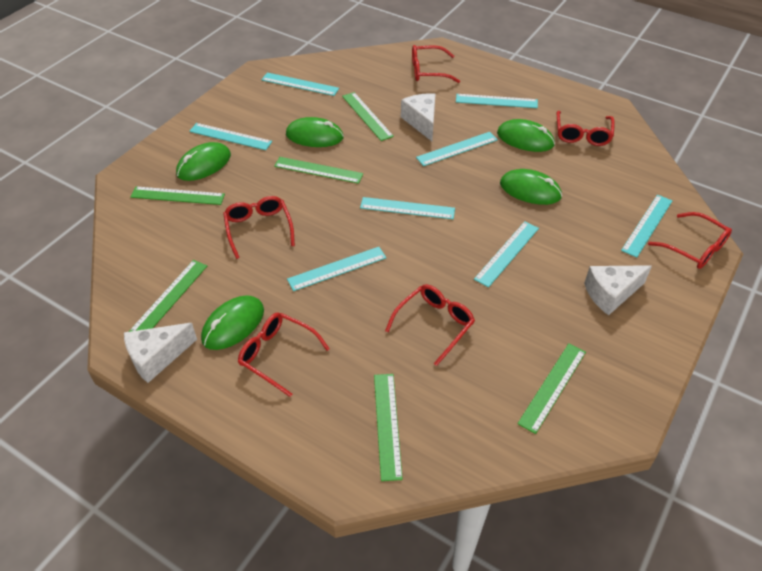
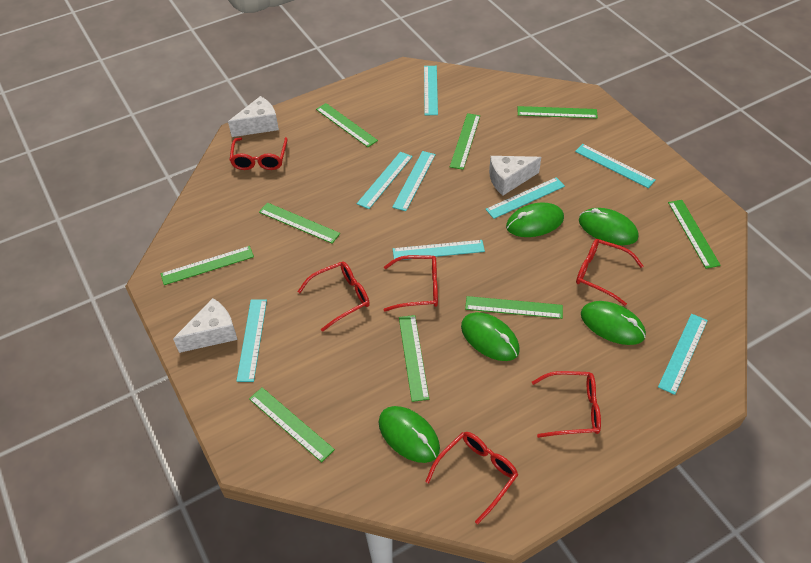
green ruler: 6 -> 9

